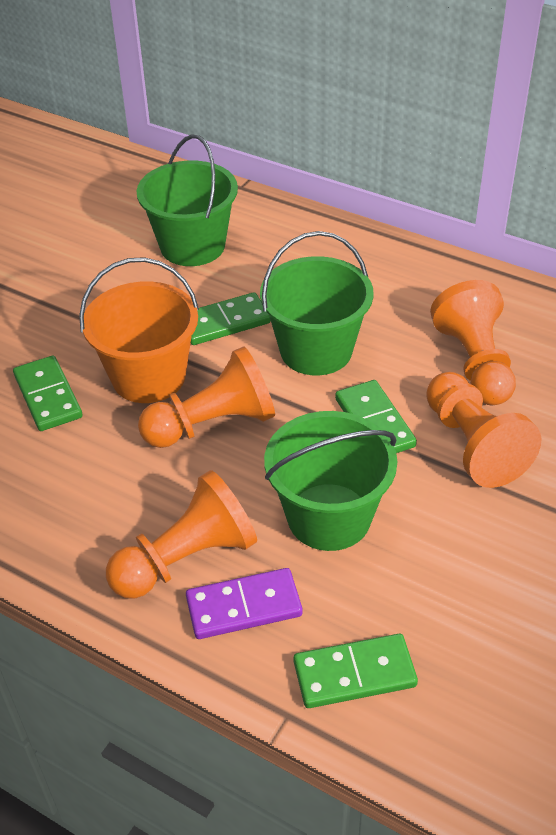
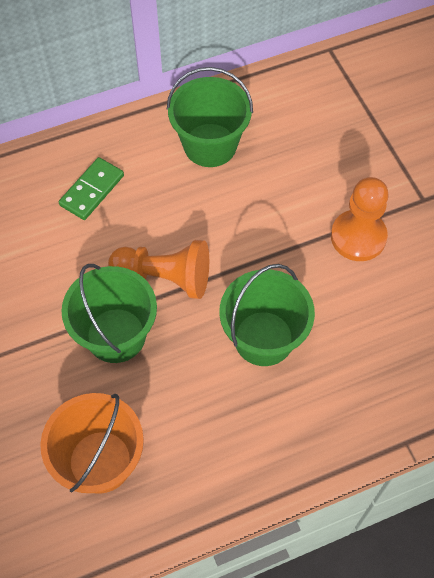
green domino: 4 -> 1
orange pawn: 4 -> 2
purple domino: 1 -> 0

